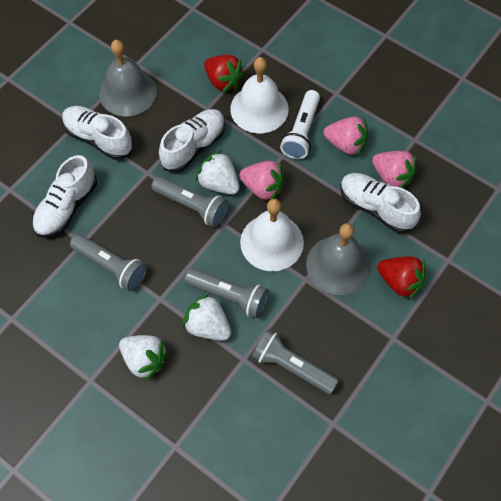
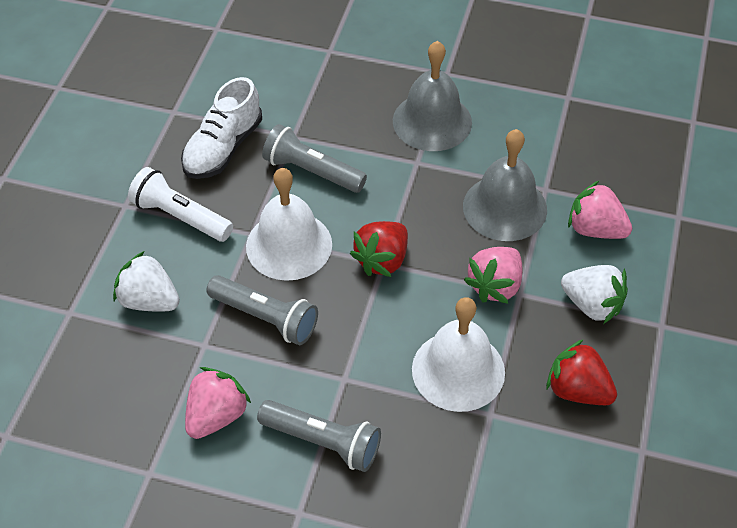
grey flashlight: 4 -> 3
white shoe: 4 -> 1
white strawberry: 3 -> 2

